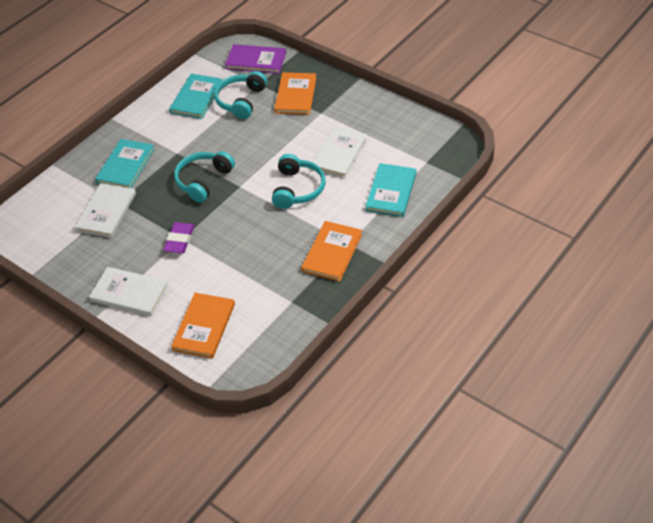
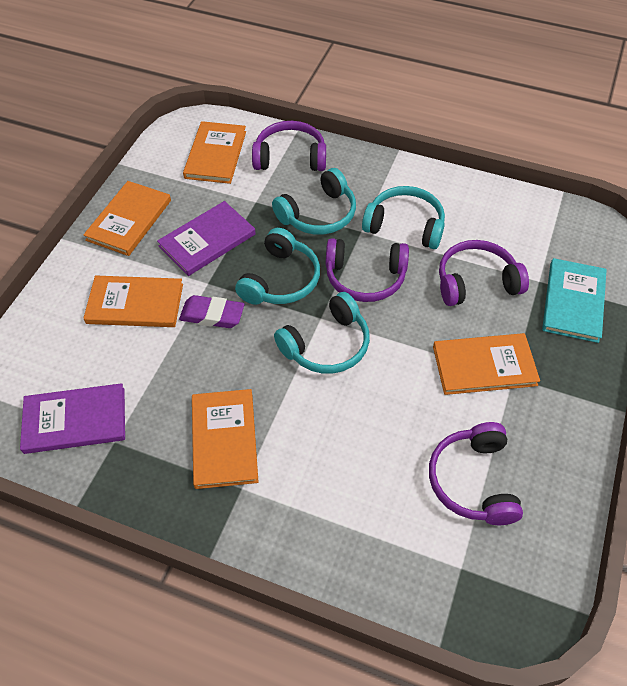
orange book: 3 -> 5
purple book: 1 -> 2
purple headphones: 0 -> 4
turquoise book: 3 -> 1
turquoise headphones: 3 -> 4
white book: 3 -> 0

